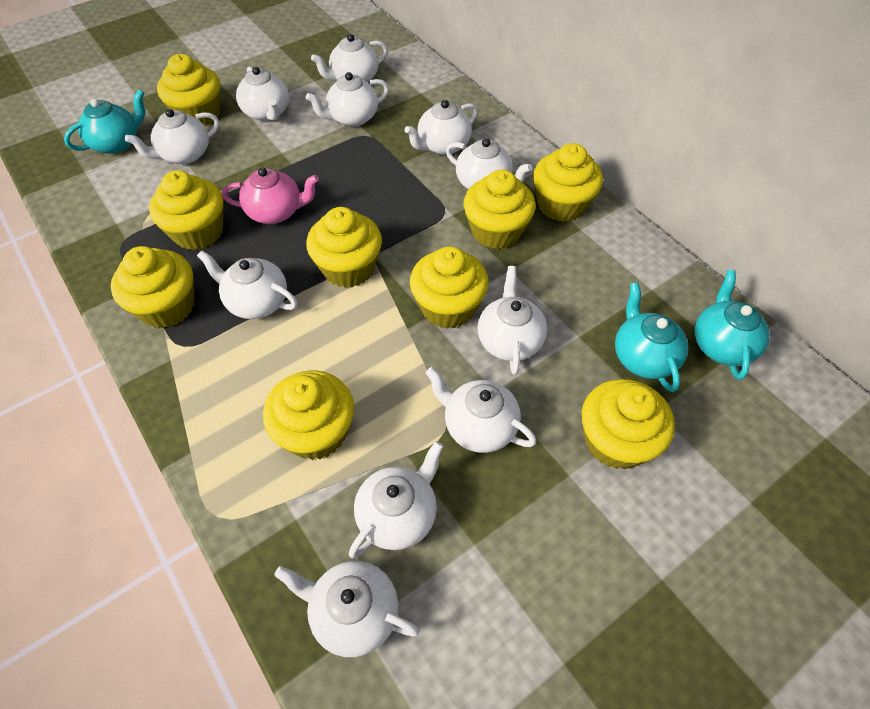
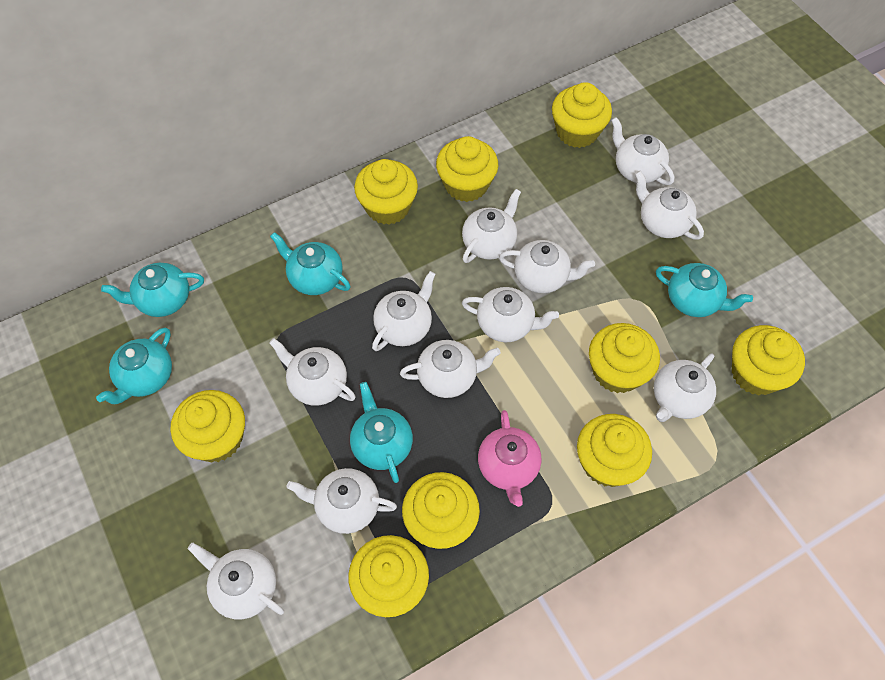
turquoise teapot: 3 -> 5

